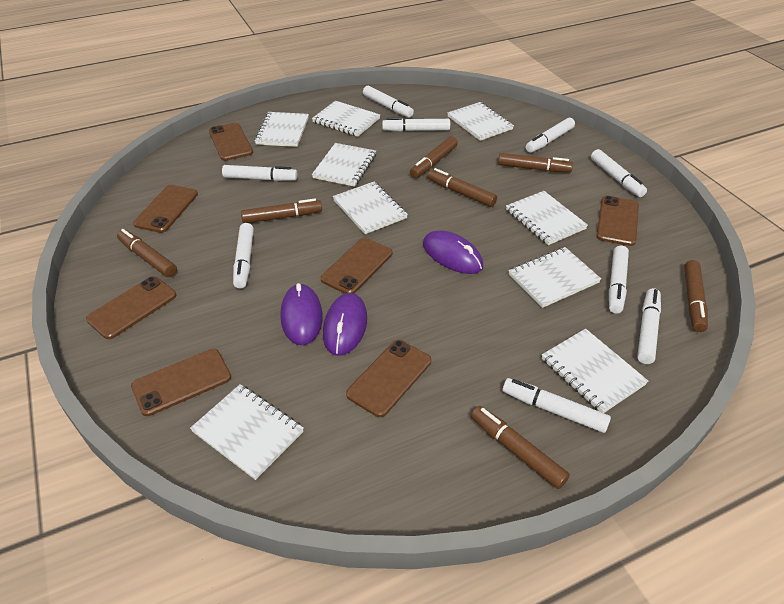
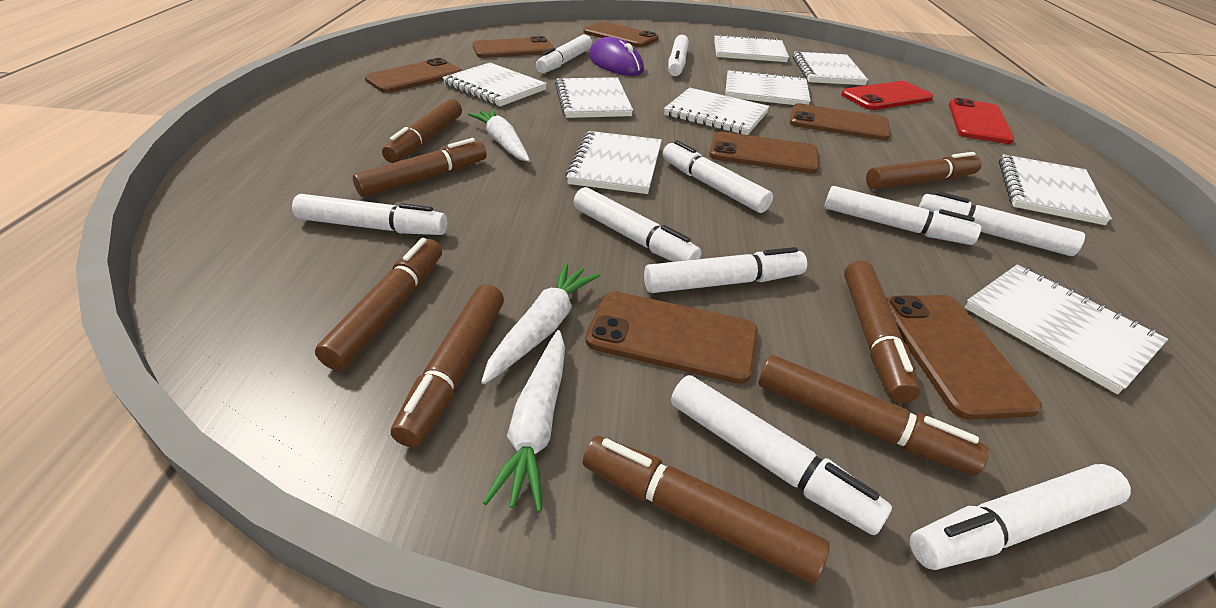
brown marker: 7 -> 8
purple mouse: 3 -> 1
red phone: 0 -> 2
white carrot: 0 -> 3
white marker: 9 -> 10

